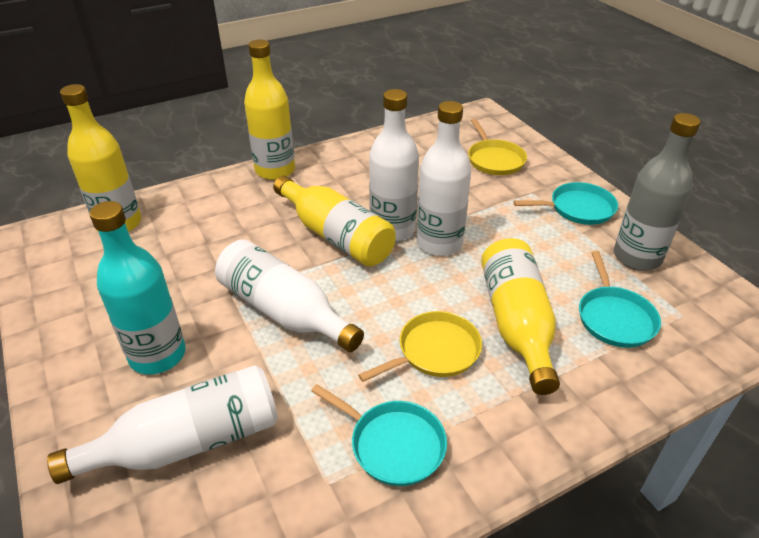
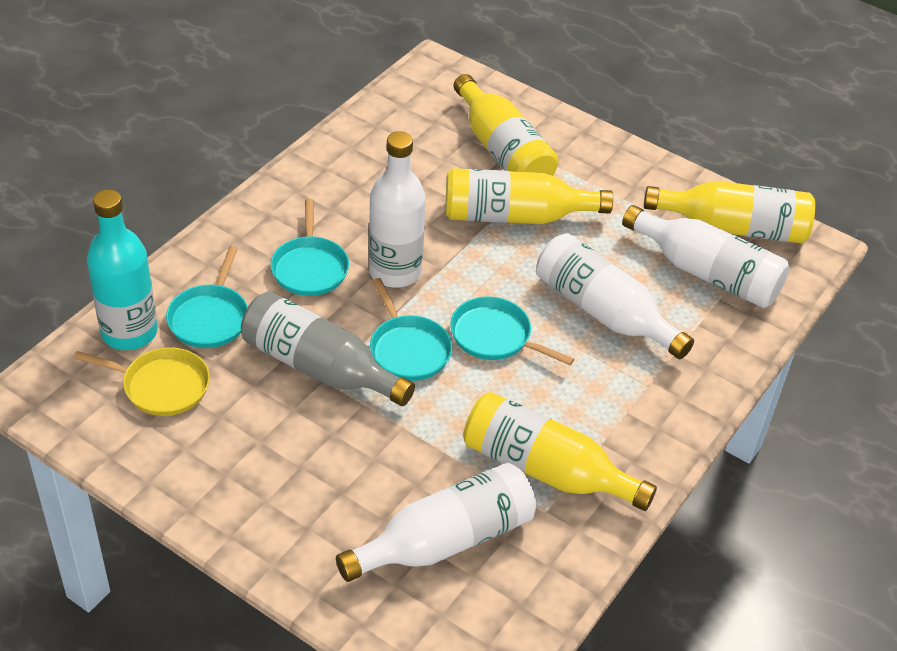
turquoise pan: 3 -> 4
yellow pan: 2 -> 1

